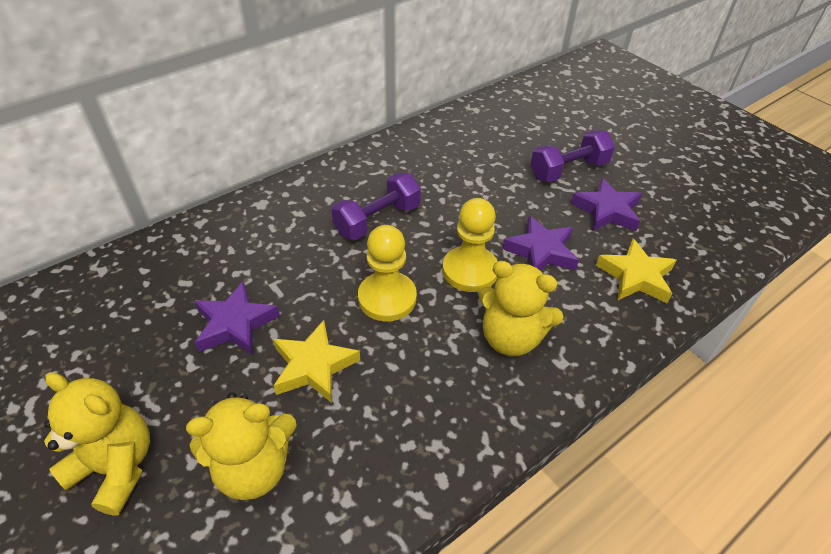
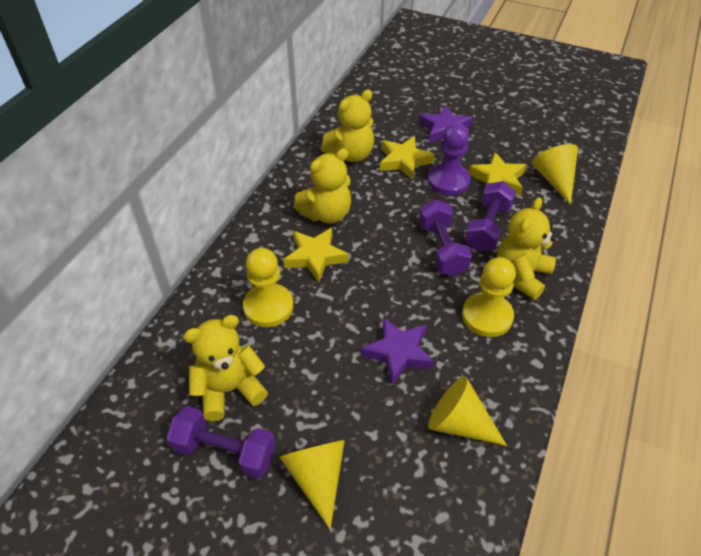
purple dumbbell: 2 -> 3
purple pawn: 0 -> 1
purple star: 3 -> 2
yellow cone: 0 -> 3
yellow star: 2 -> 3
yellow teddy bear: 3 -> 4

